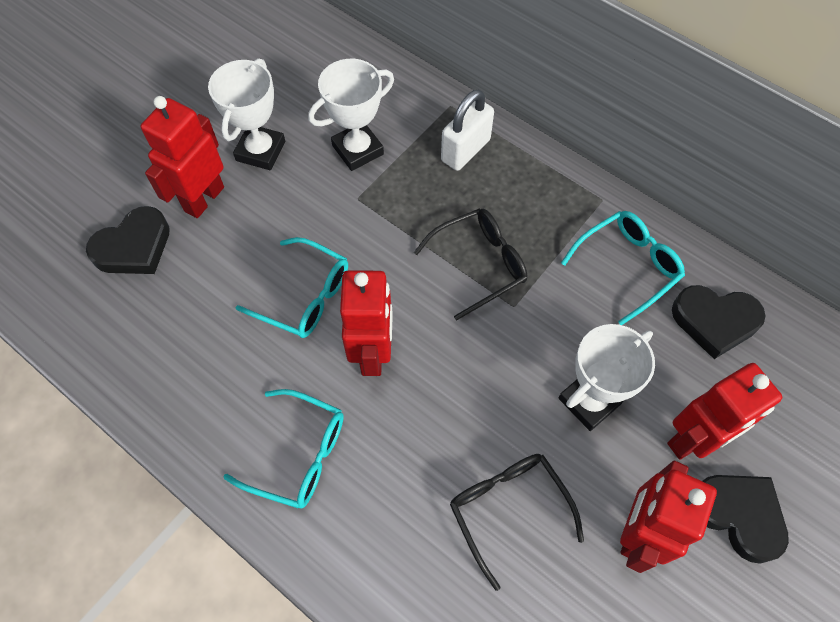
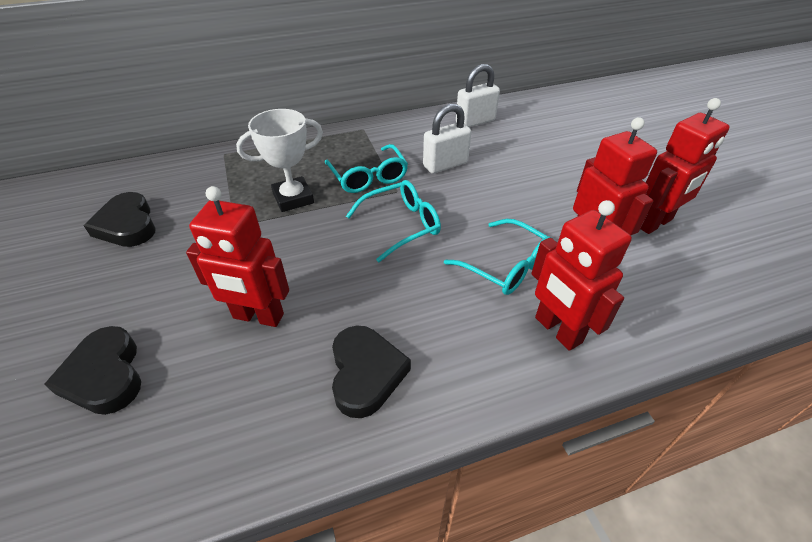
black glasses: 2 -> 0
white padlock: 1 -> 2
white trophy: 3 -> 1

